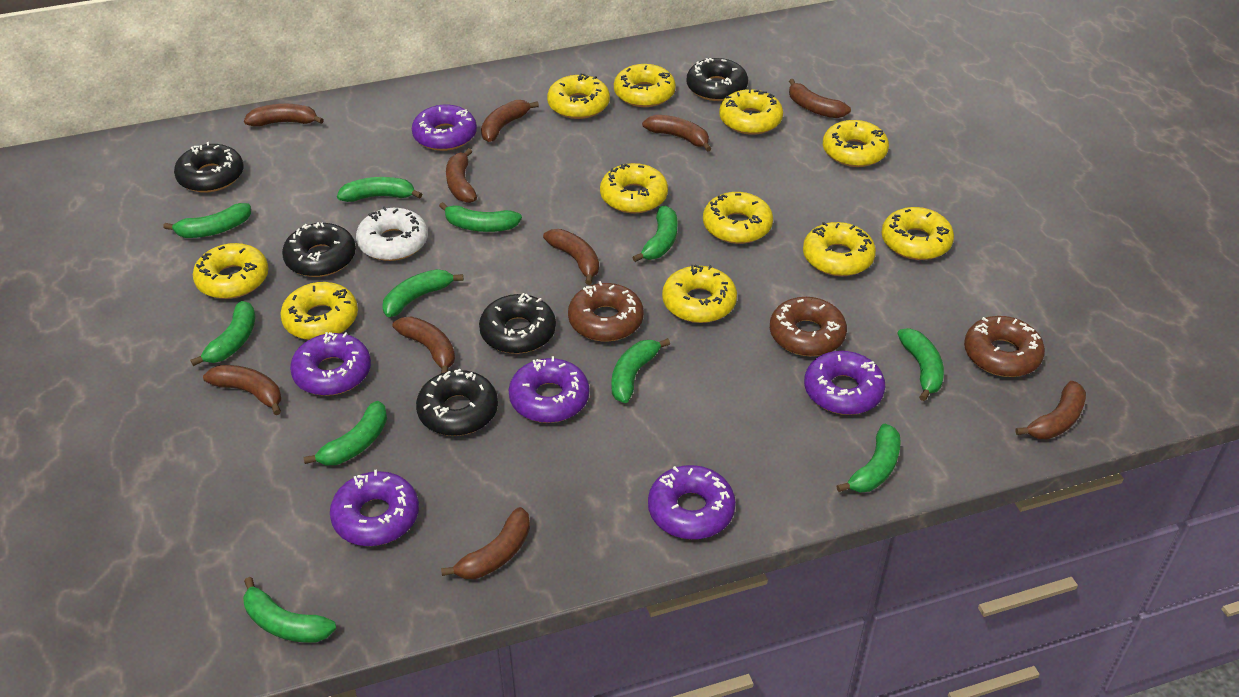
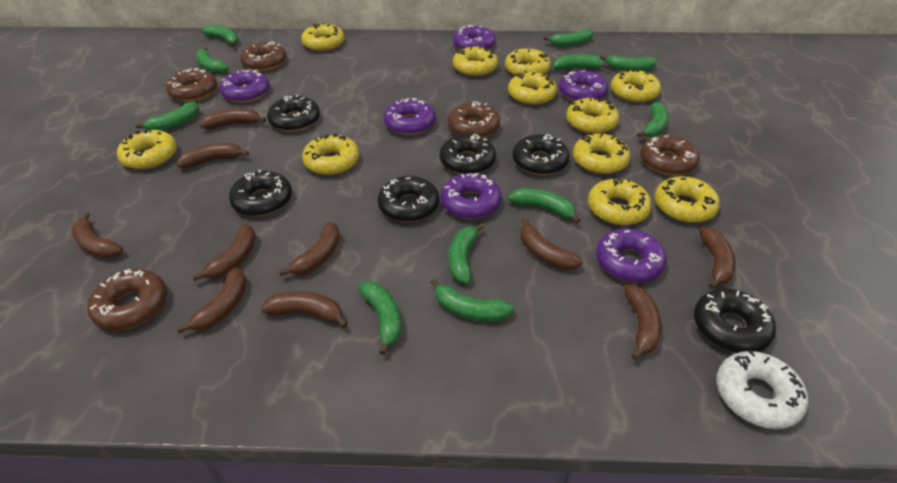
black donut: 5 -> 6
brown donut: 3 -> 5

